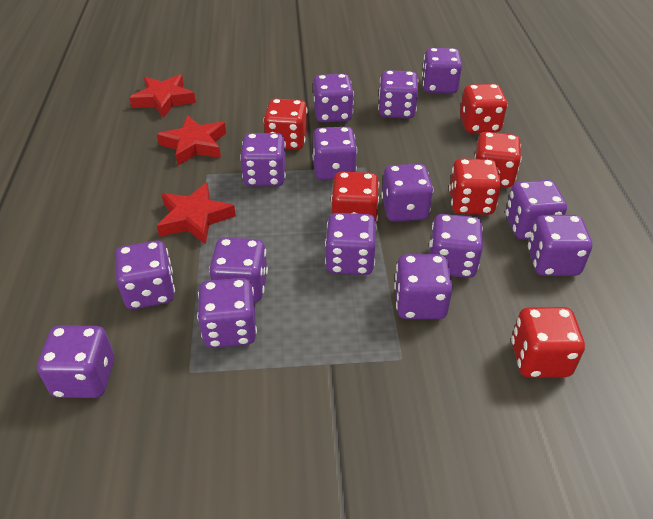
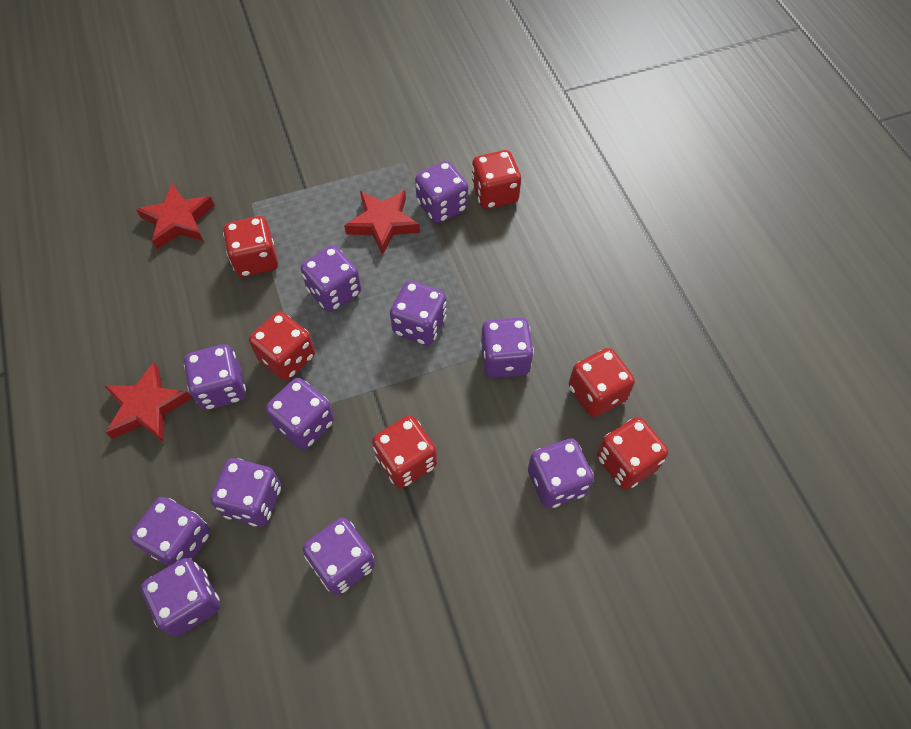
purple dice: 15 -> 11

